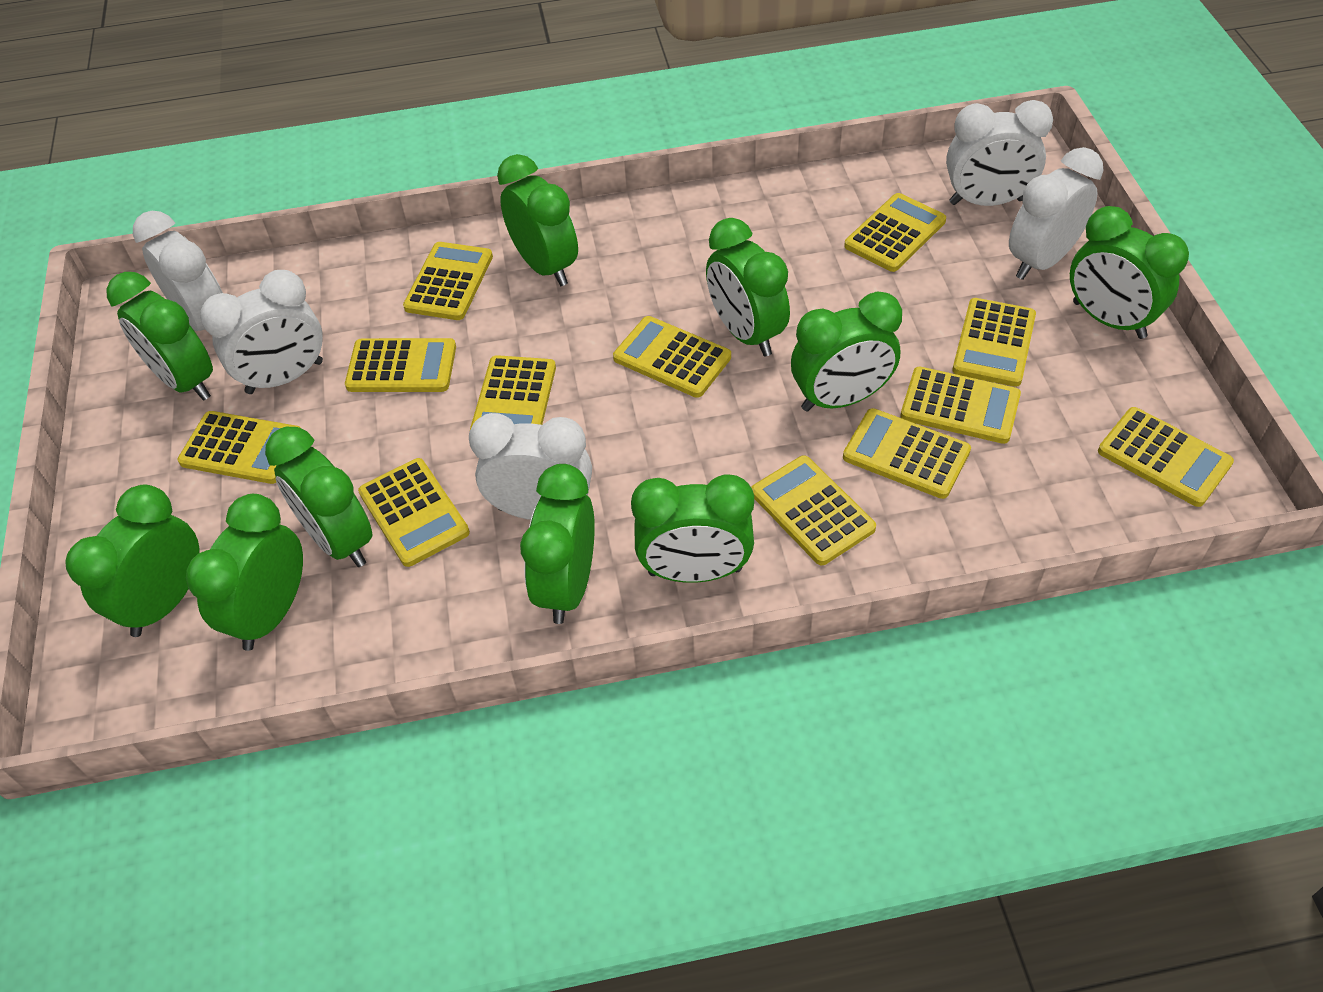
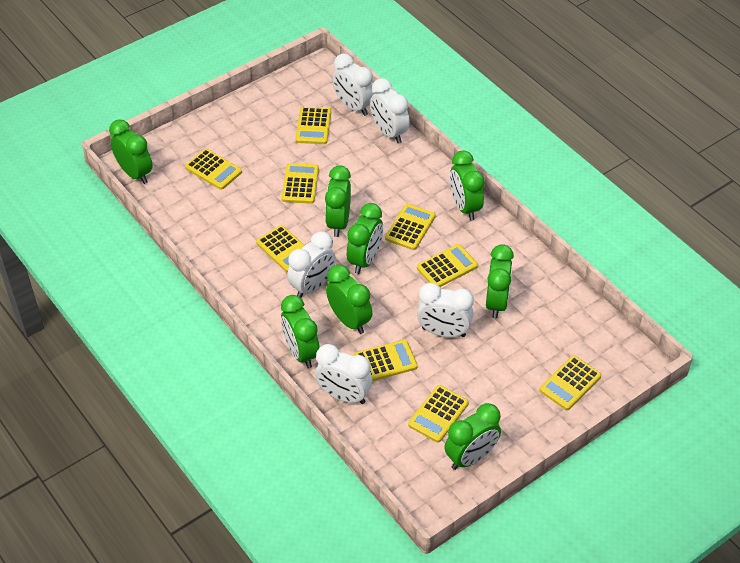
green clock: 10 -> 8
yellow calculator: 12 -> 9

